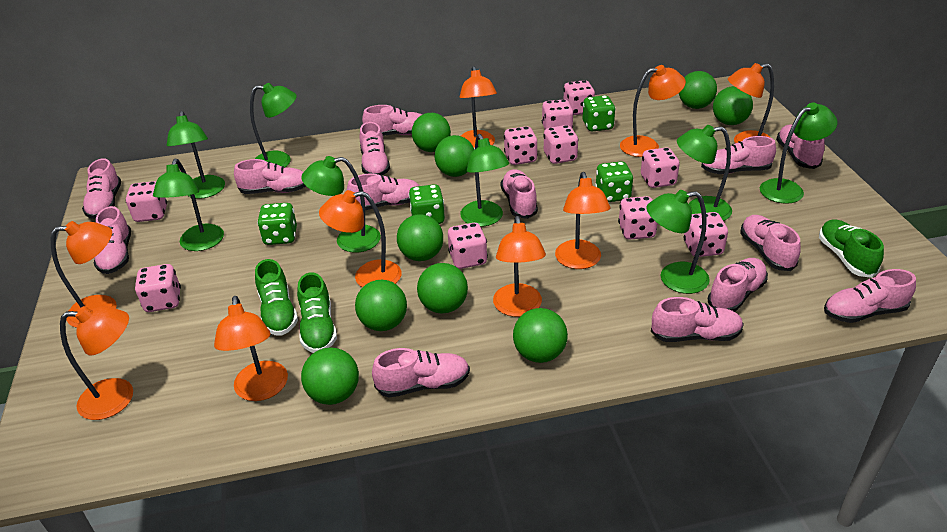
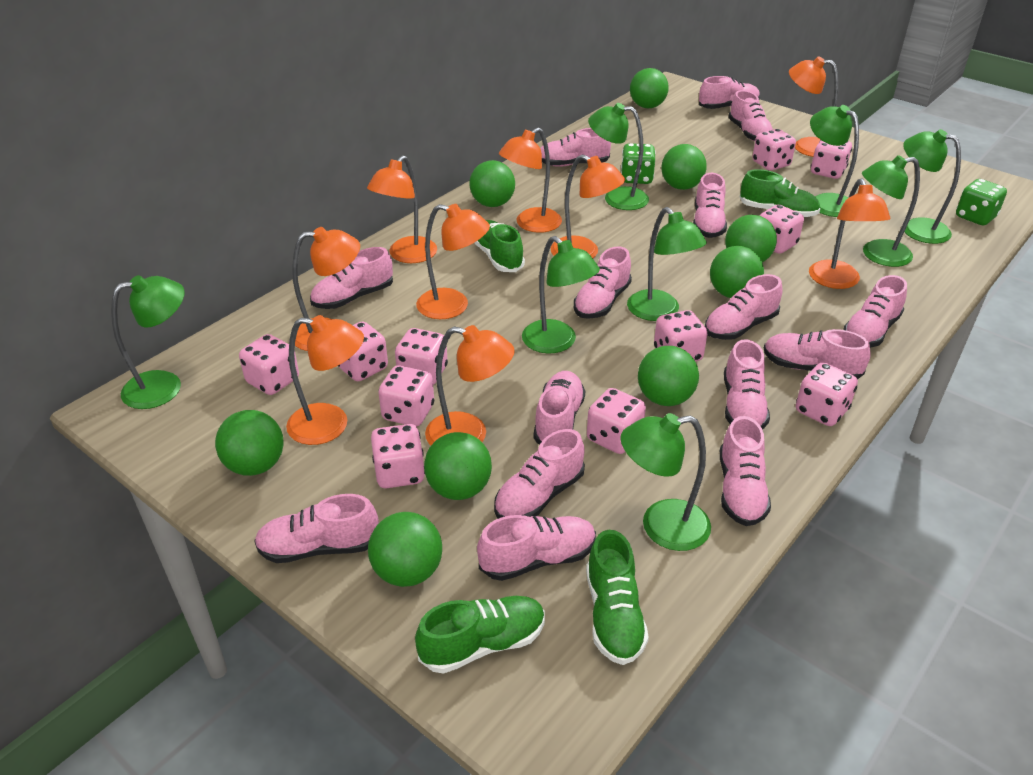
green dice: 4 -> 2
green shoe: 3 -> 4
pink dice: 10 -> 11
pink shoe: 14 -> 15

